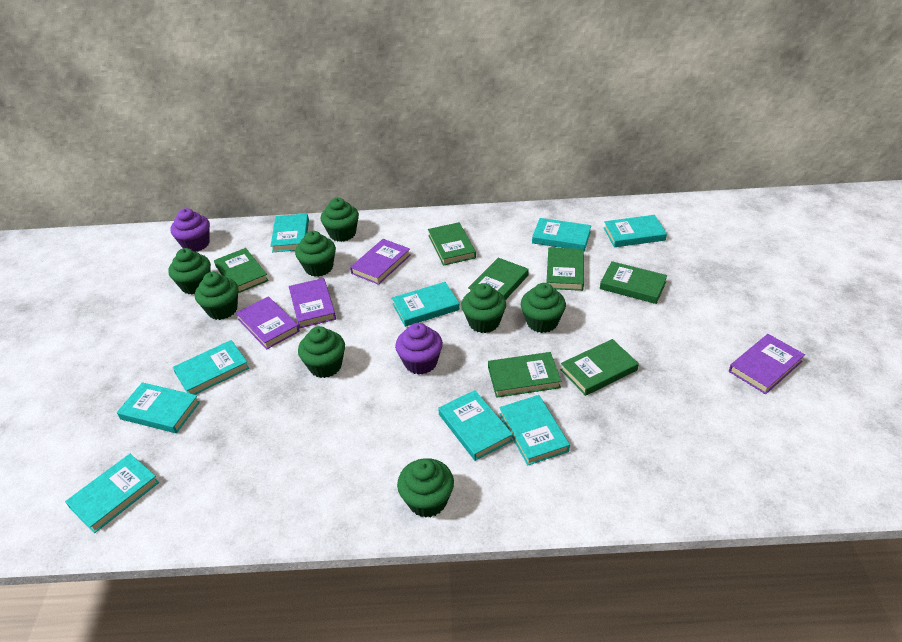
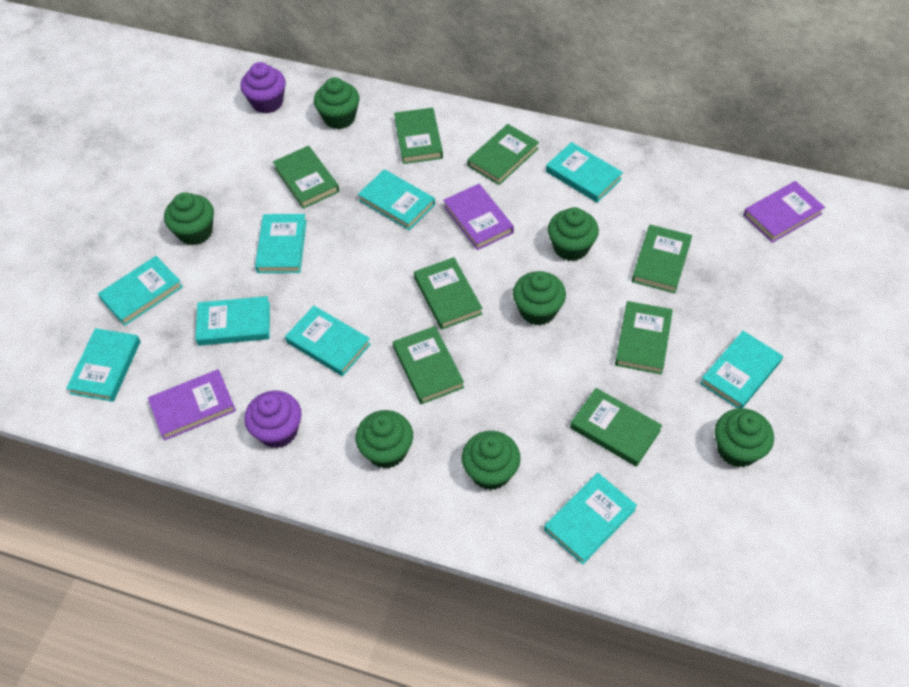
green book: 7 -> 8
green cupcake: 8 -> 7
purple book: 4 -> 3

